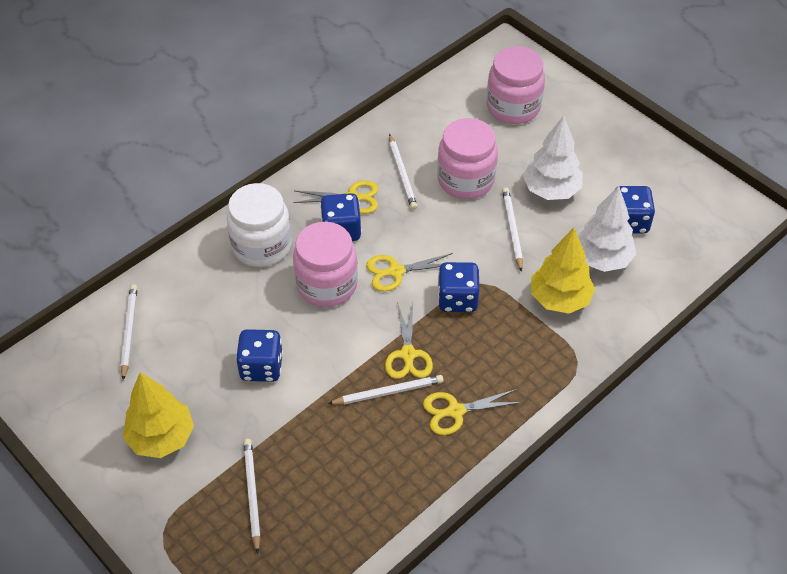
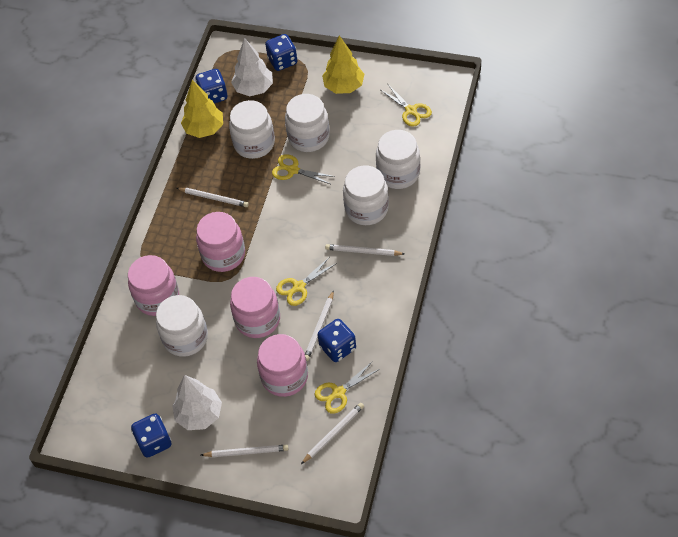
pink jar: 3 -> 4
white jar: 1 -> 5

